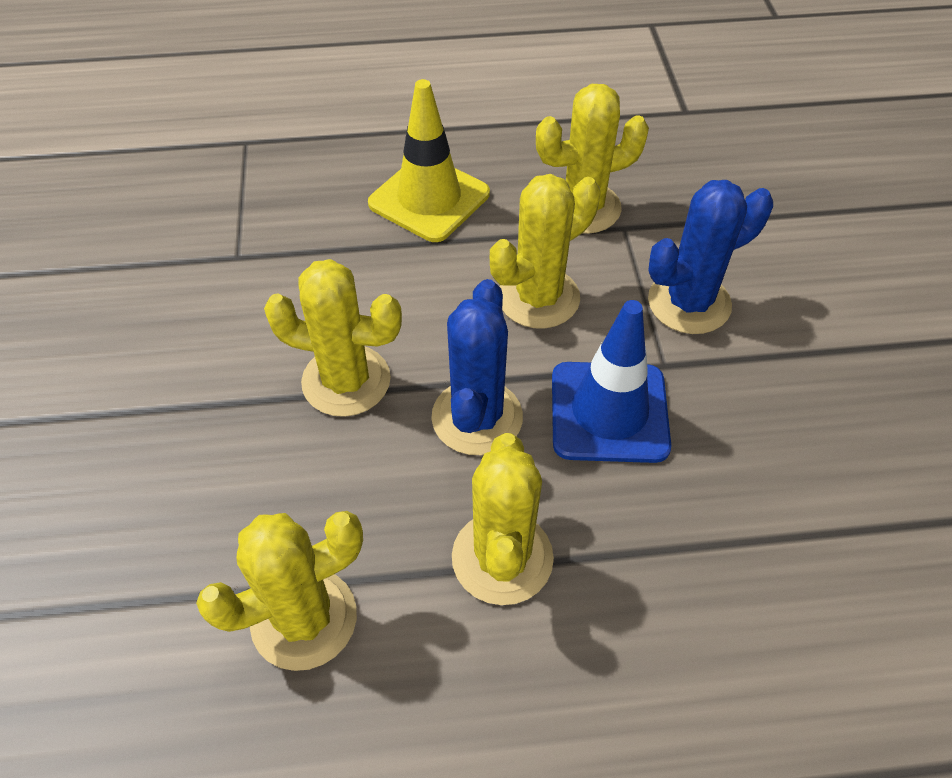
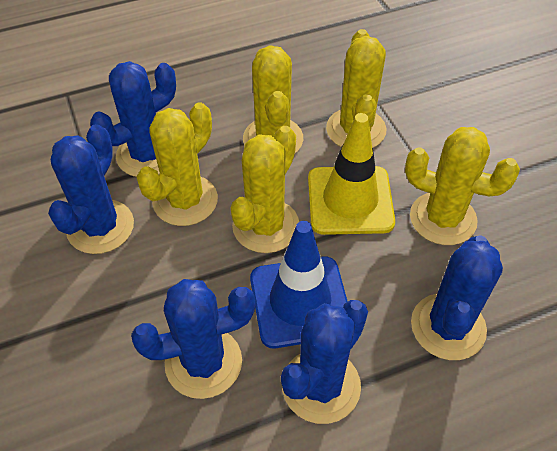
blue cactus: 2 -> 5

